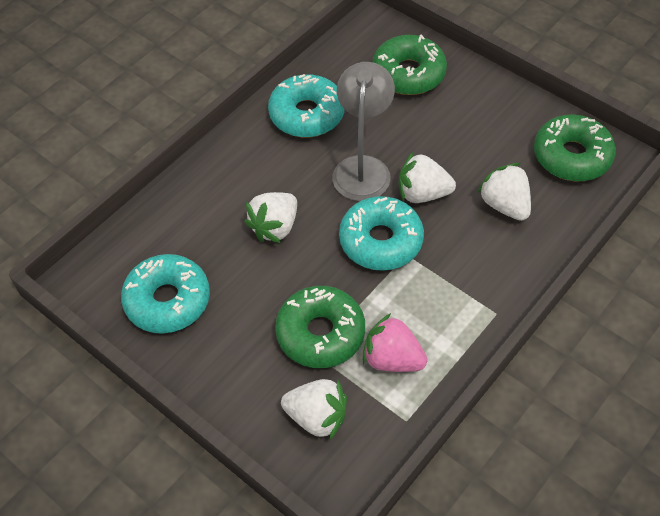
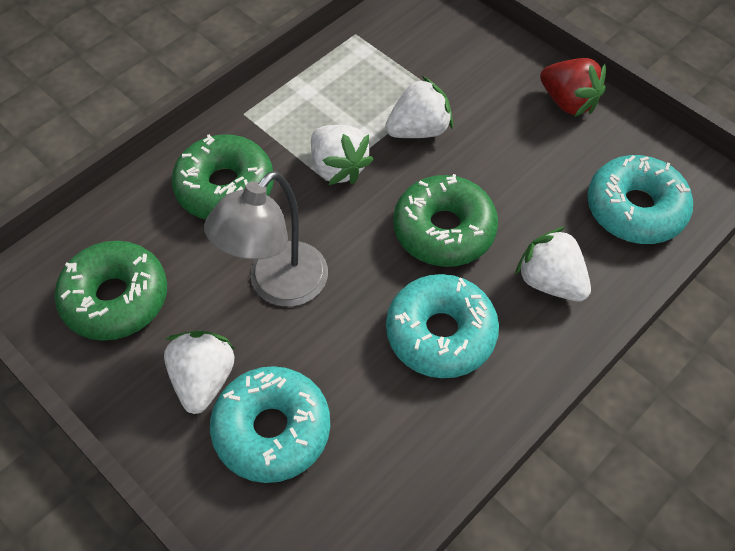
pink strawberry: 1 -> 0
red strawberry: 0 -> 1

